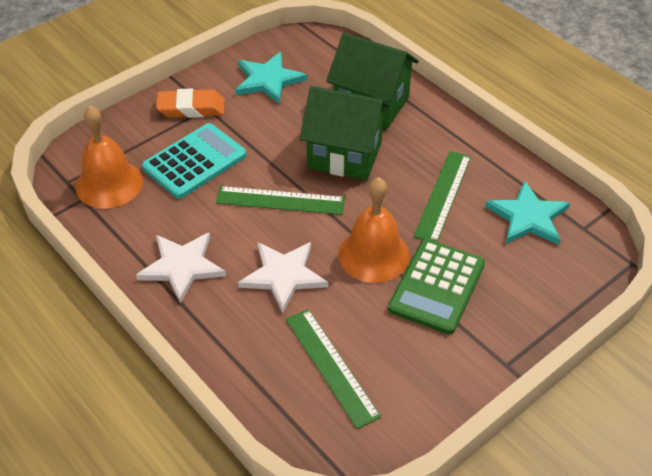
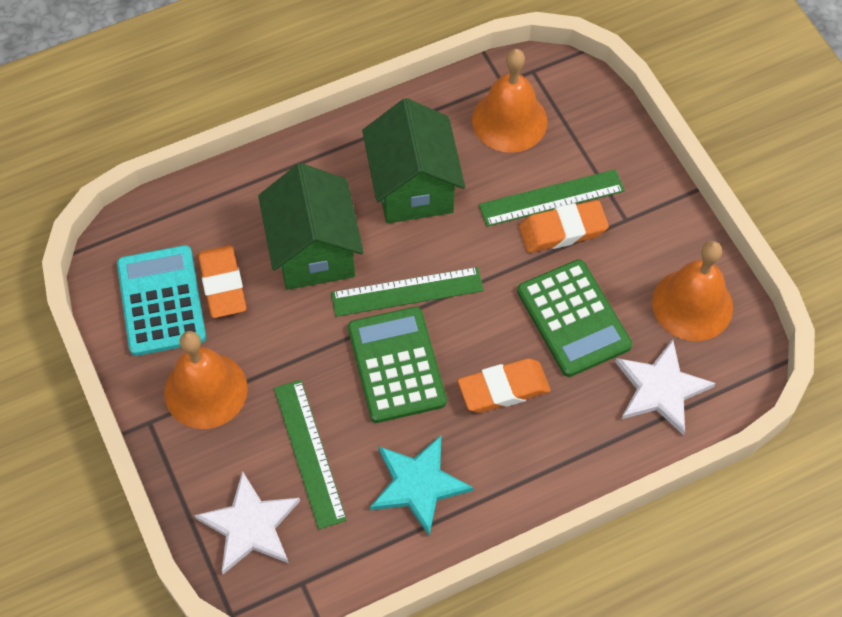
green calculator: 1 -> 2
orange bell: 2 -> 3
orange eraser: 1 -> 3
turquoise star: 2 -> 1

